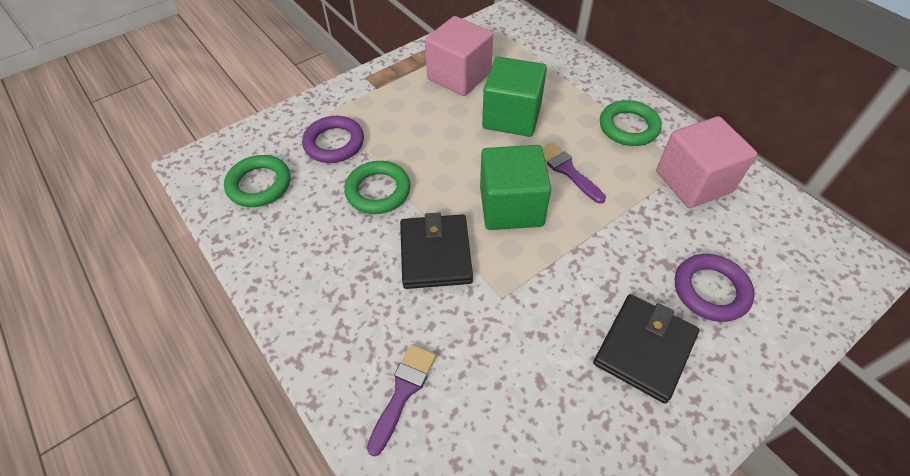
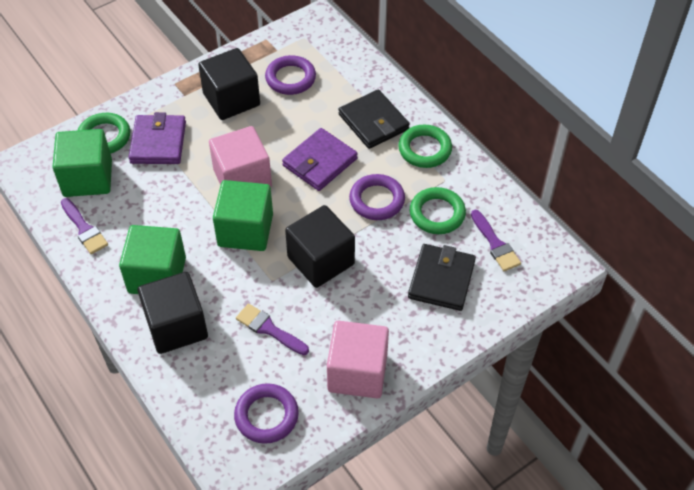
black cube: 0 -> 3
green cube: 2 -> 3
purple brush: 2 -> 3
purple ring: 2 -> 3
purple wallet: 0 -> 2

